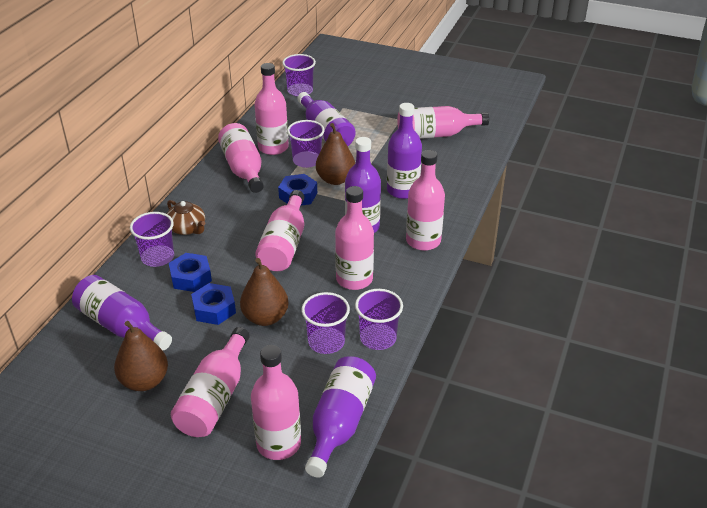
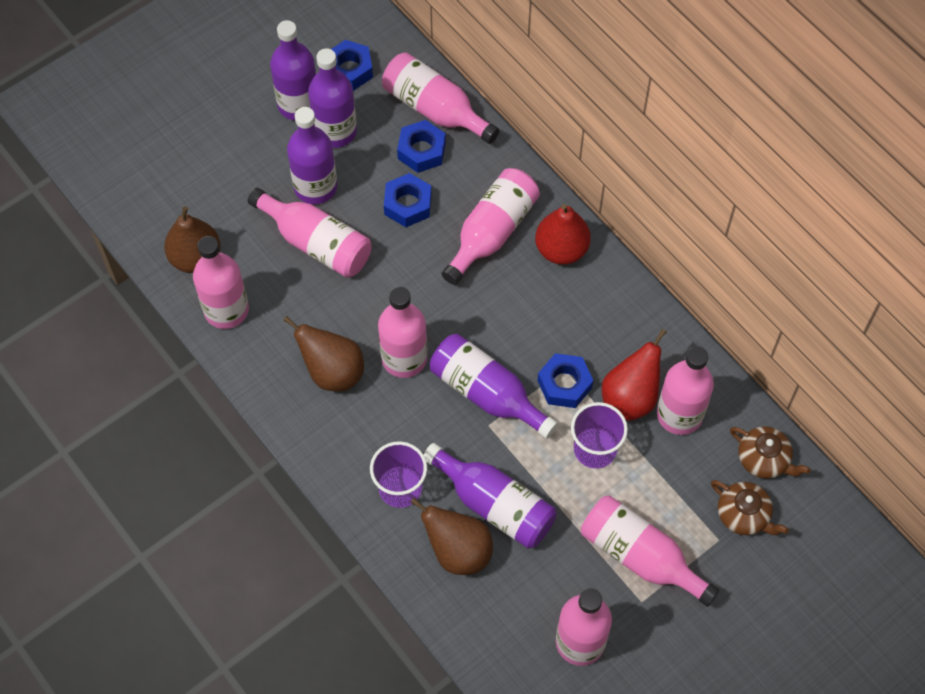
blue nut: 3 -> 4
brown teapot: 1 -> 2
purple cup: 5 -> 2
red pear: 0 -> 2

